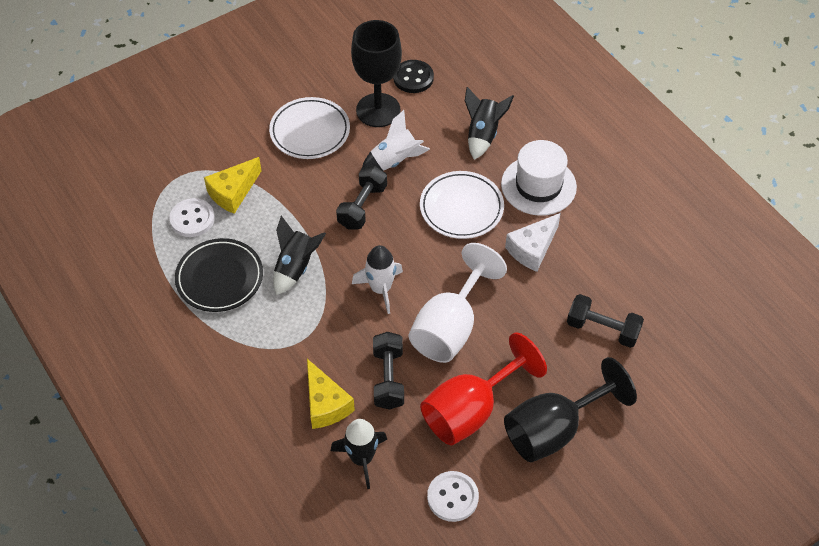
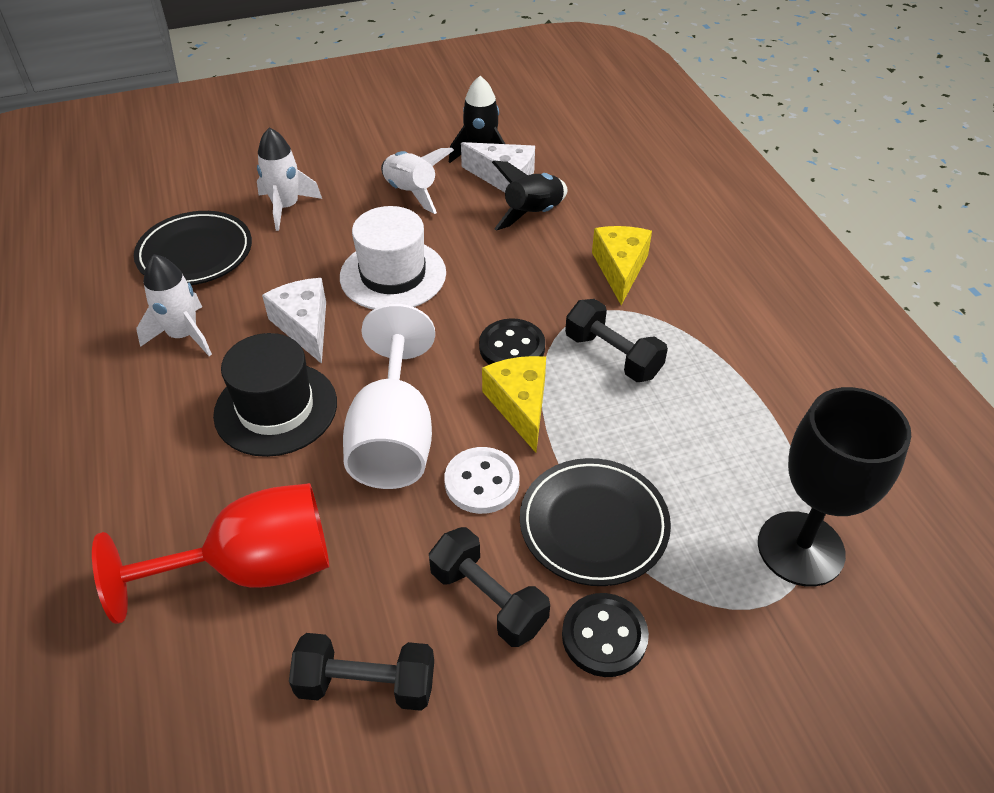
black button: 1 -> 2
black goblet: 2 -> 1
black hat: 0 -> 1
black plate: 1 -> 2
black rocket: 3 -> 2
white button: 2 -> 1
white cheese: 1 -> 2
white plate: 2 -> 0
white rocket: 2 -> 3

